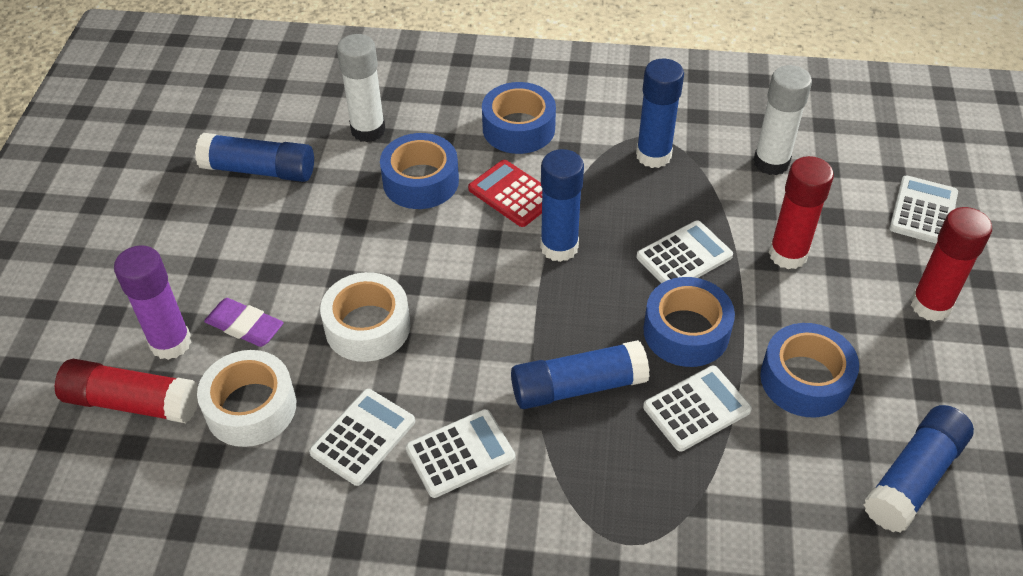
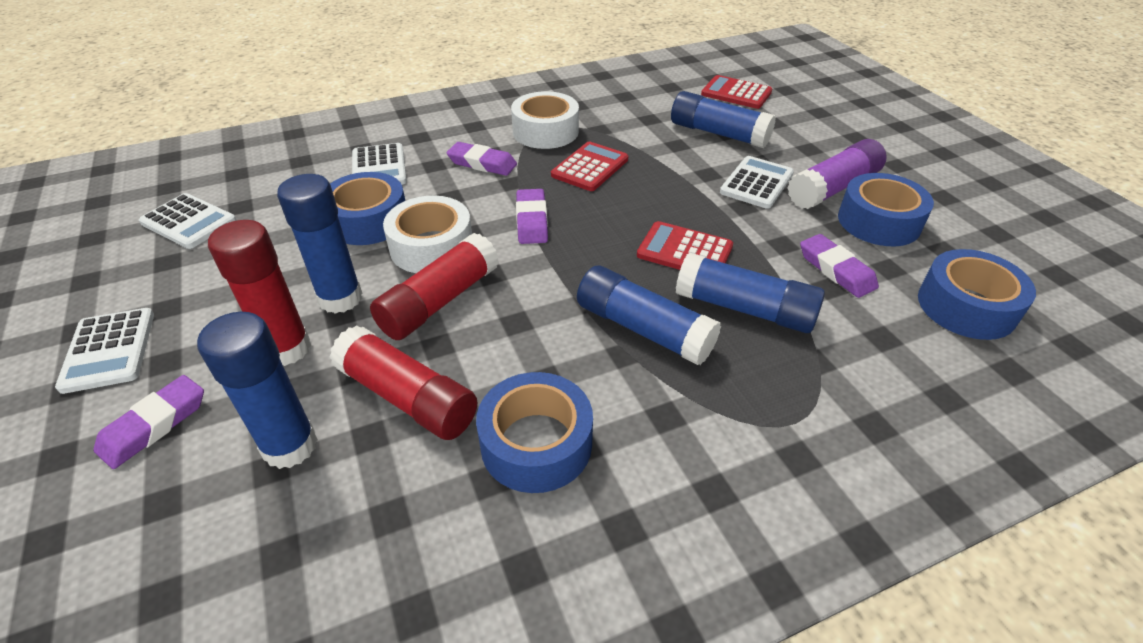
purple eraser: 1 -> 4
red calculator: 1 -> 3
white calculator: 5 -> 4
white glue stick: 2 -> 0

